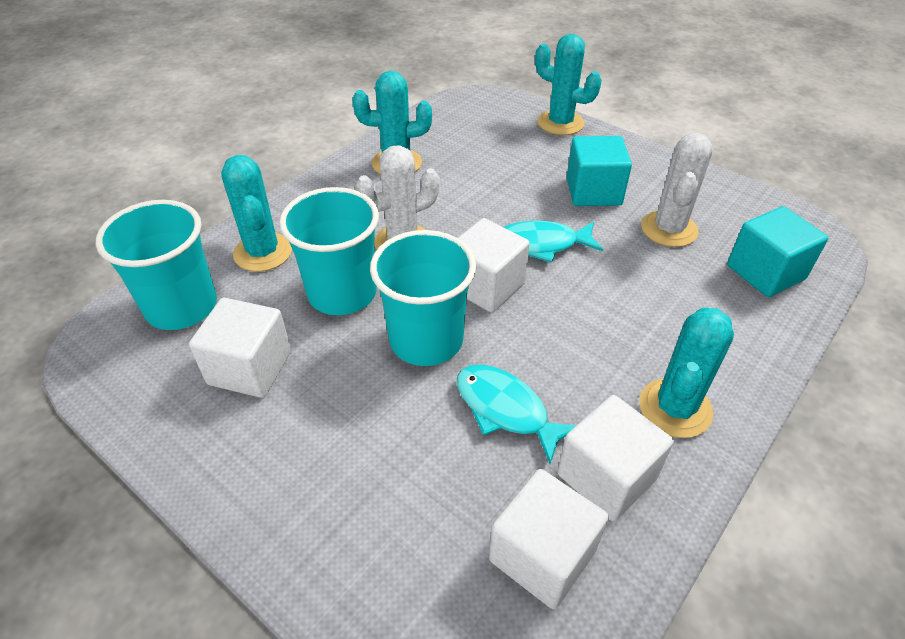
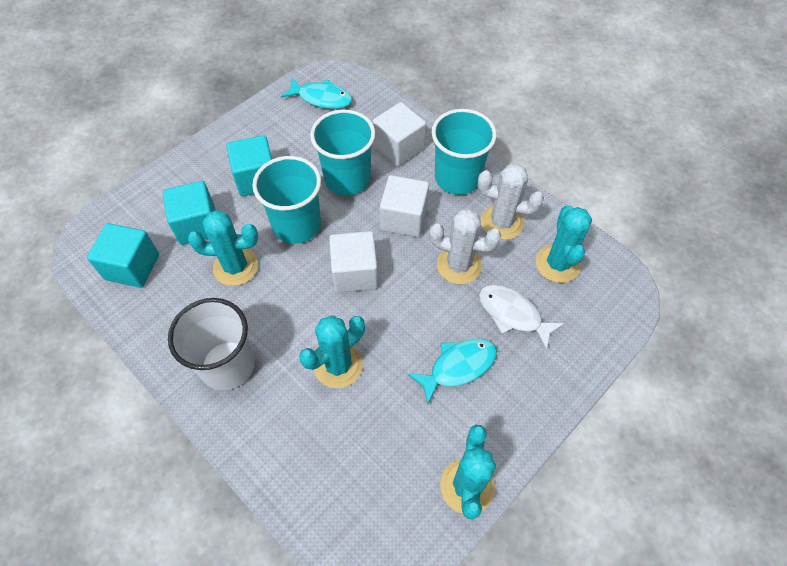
turquoise cube: 2 -> 3
white cube: 4 -> 3
white cup: 0 -> 1
white fish: 0 -> 1

